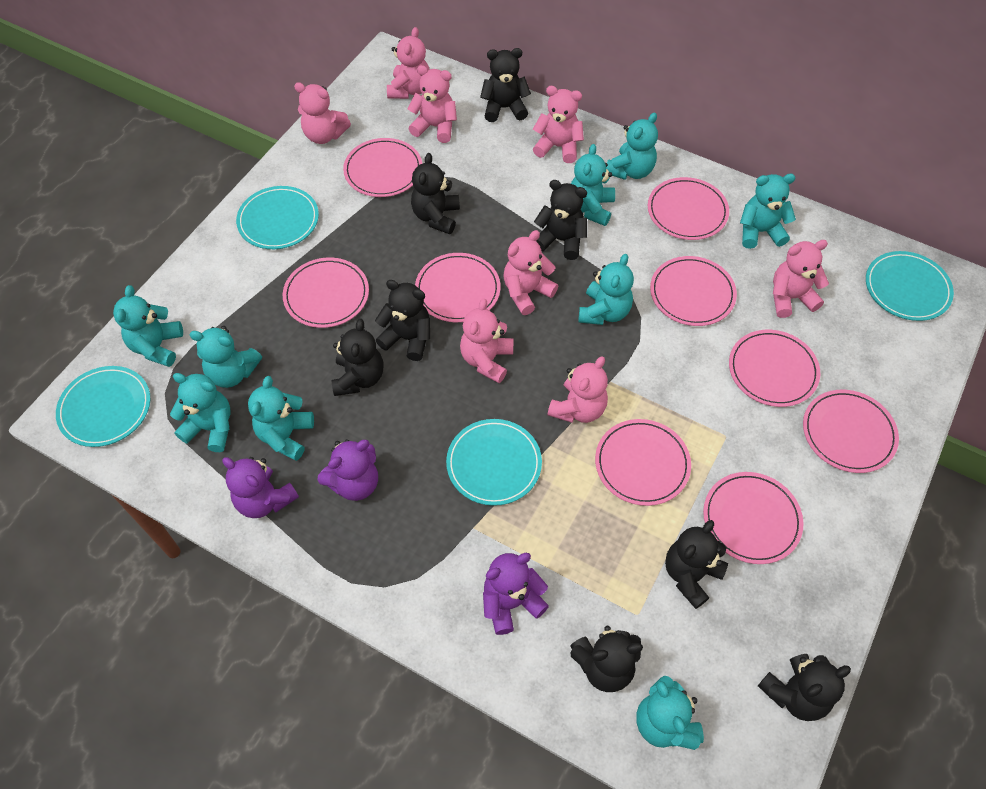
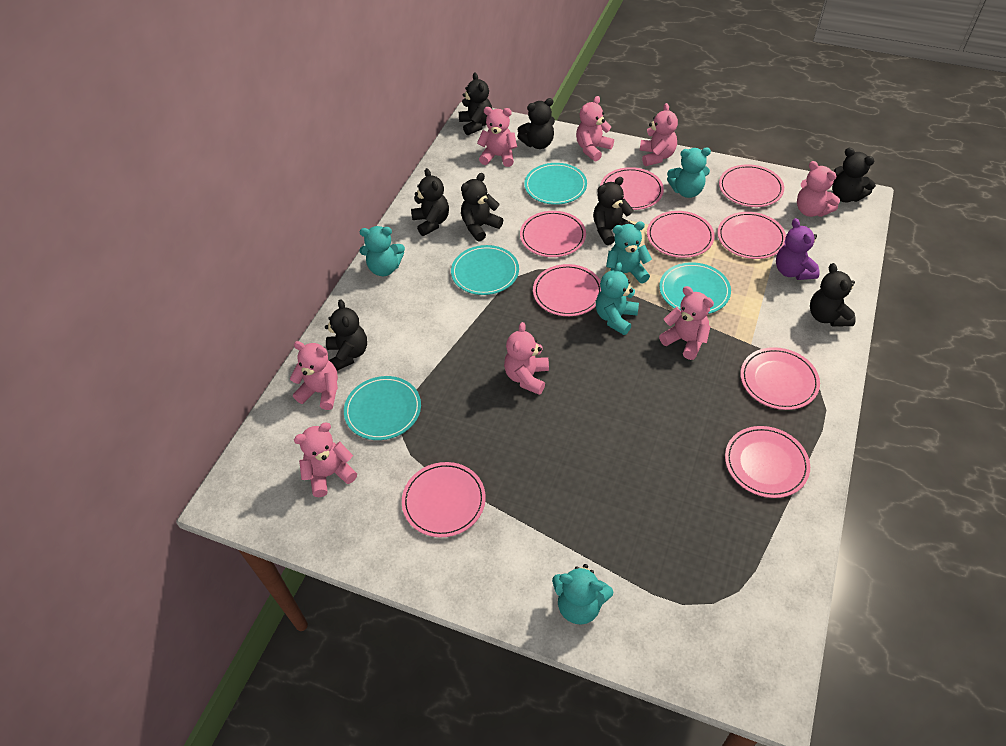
purple teddy bear: 3 -> 1
turquoise teddy bear: 9 -> 5

